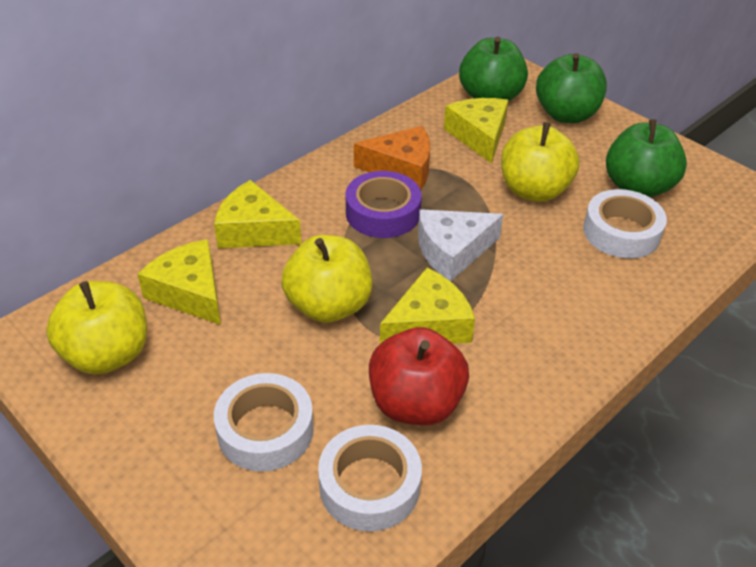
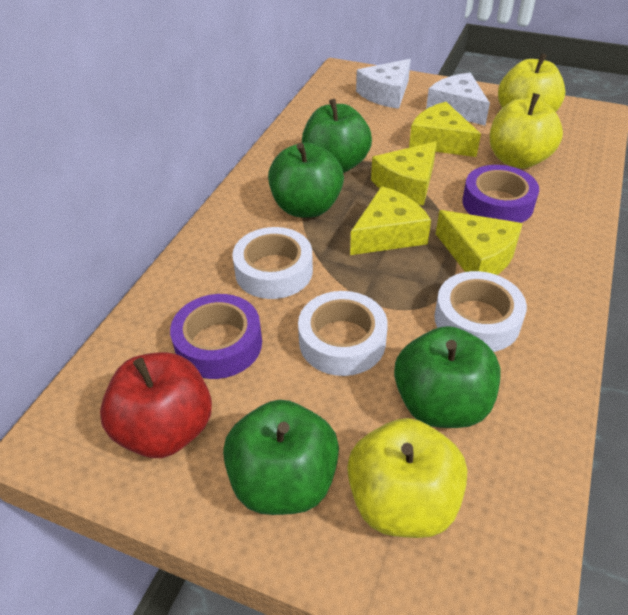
green apple: 3 -> 4
orange cheese: 1 -> 0
purple tape: 1 -> 2
white cheese: 1 -> 2

